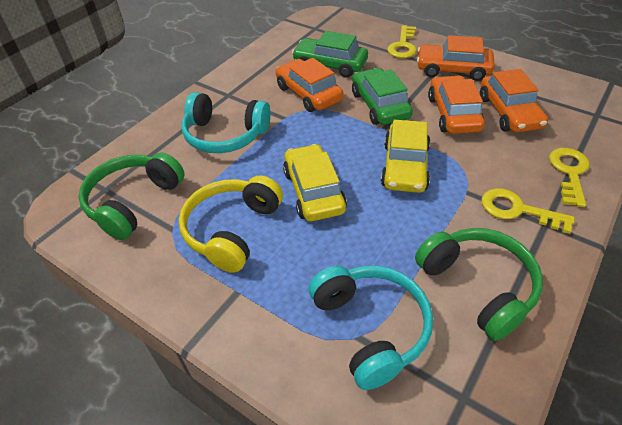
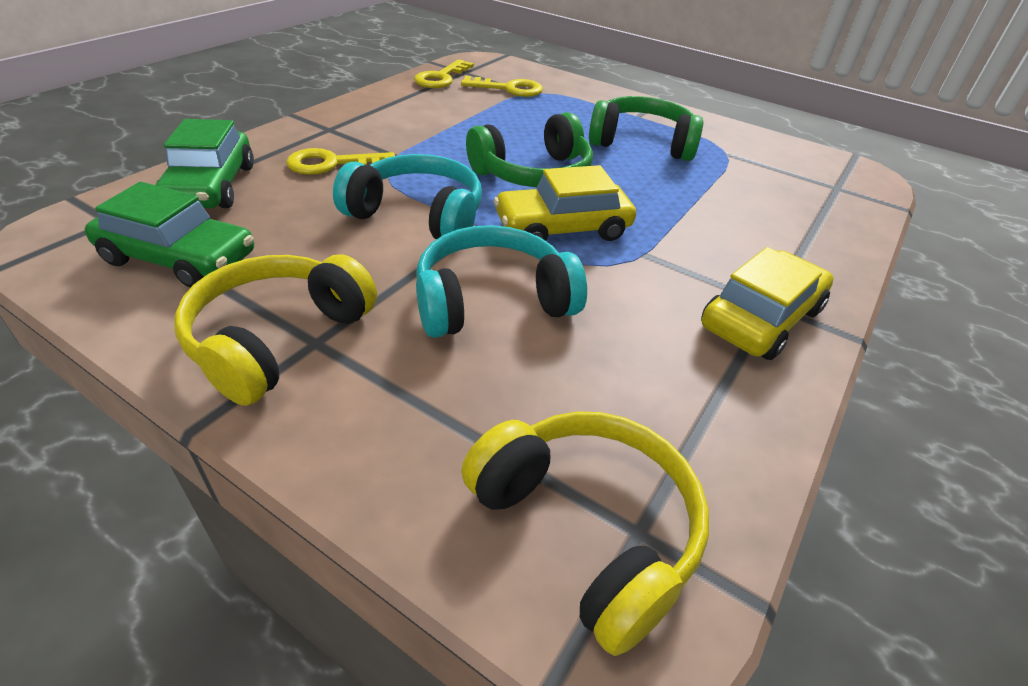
orange car: 4 -> 0
yellow headphones: 1 -> 2

